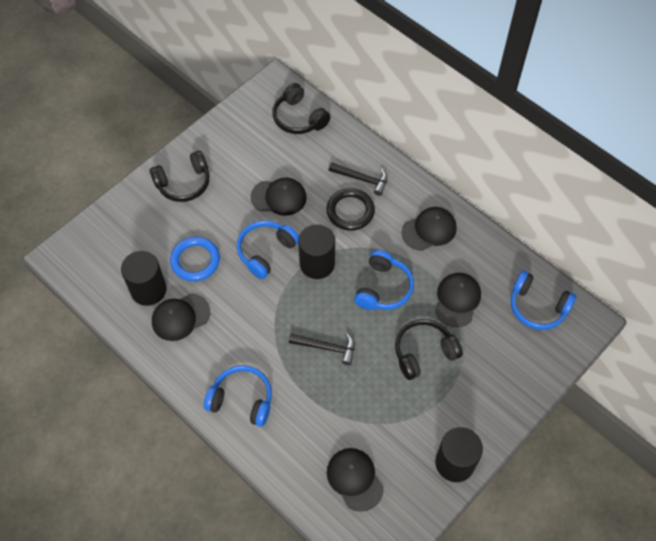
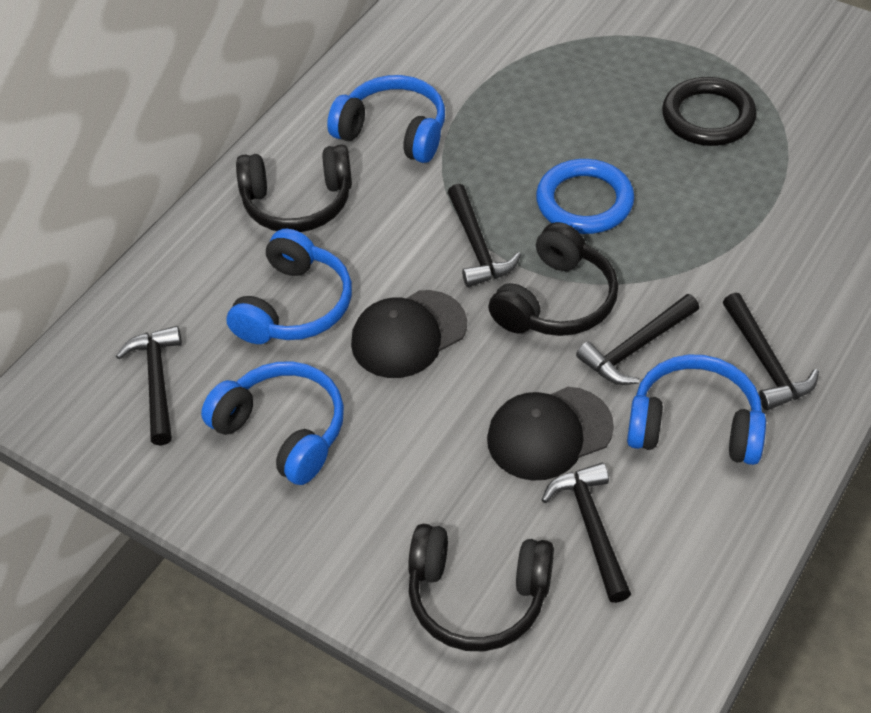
black cap: 5 -> 2
black cylinder: 3 -> 0
black hammer: 2 -> 5

